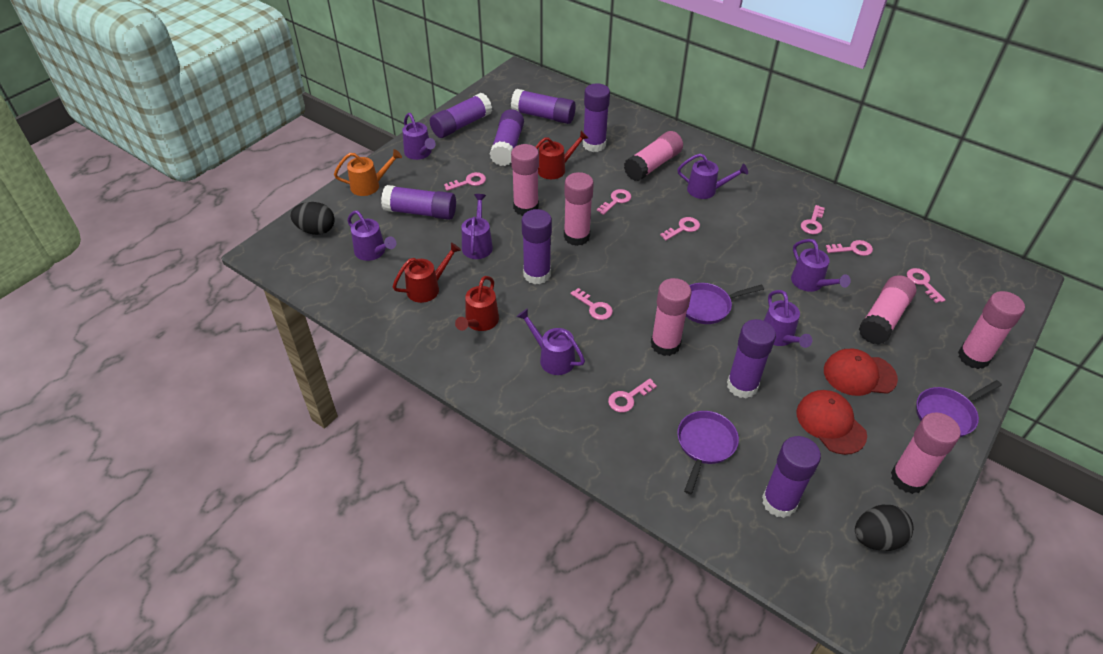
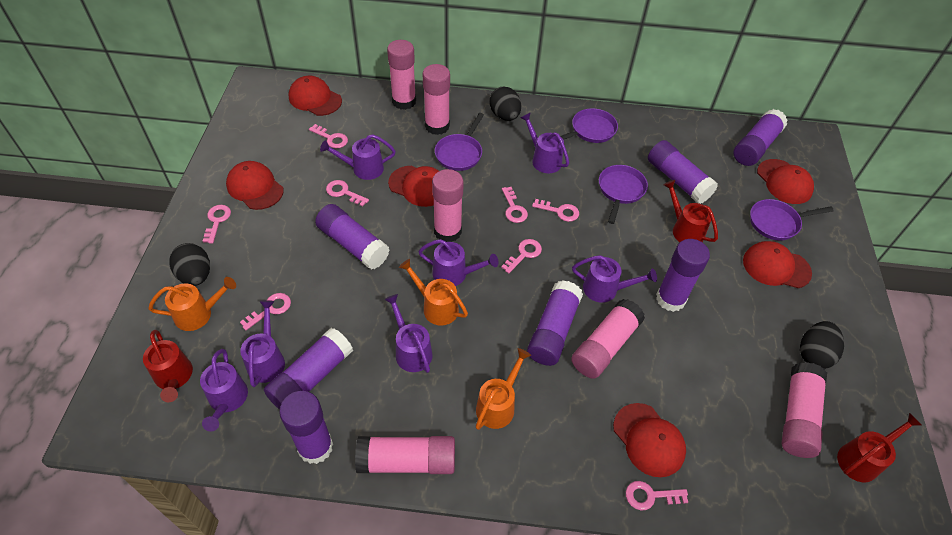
black egg: 2 -> 3
orange watering can: 1 -> 3
pink glue stick: 7 -> 6
purple glue stick: 8 -> 7
purple pan: 3 -> 4
red cap: 2 -> 6

